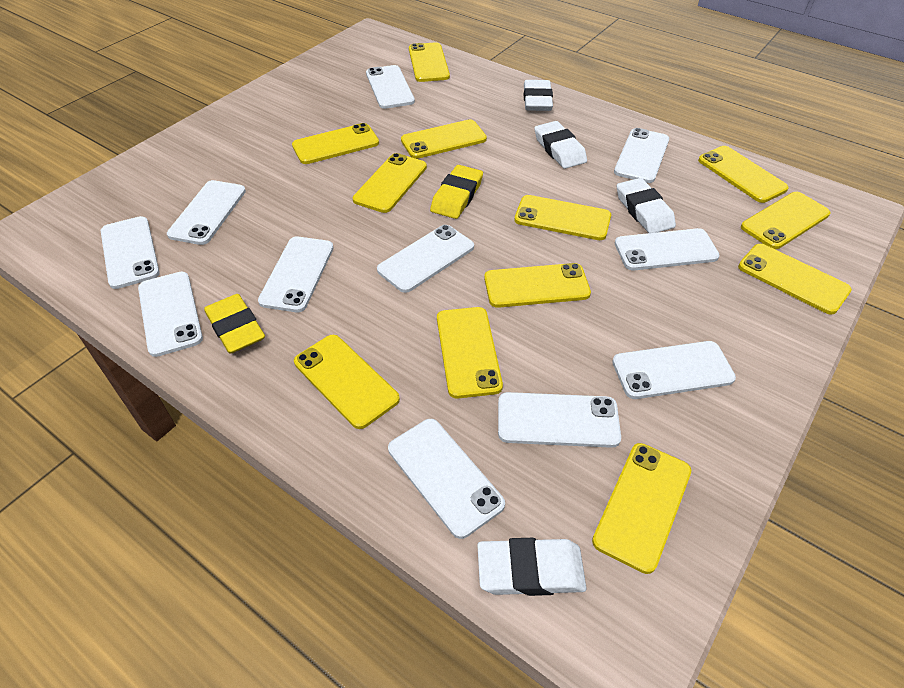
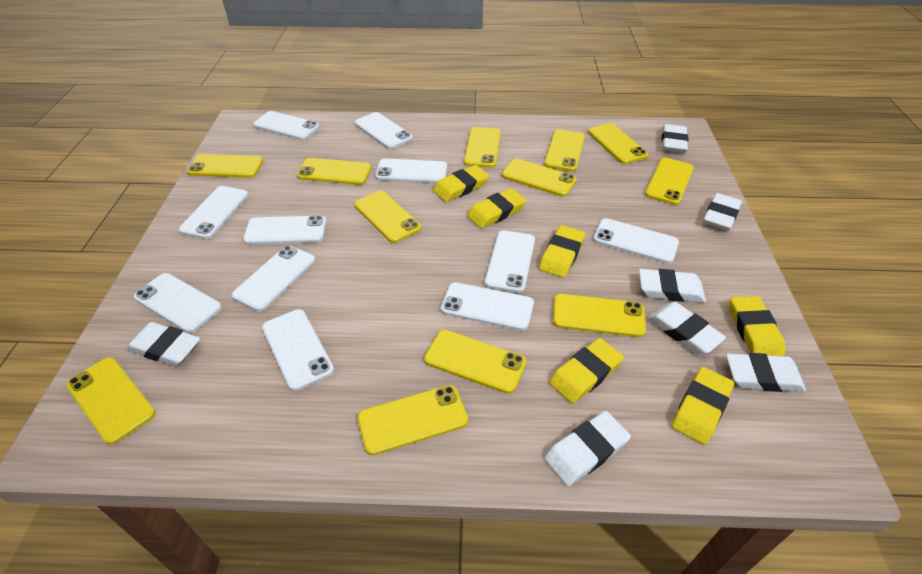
white eraser: 4 -> 7
yellow eraser: 2 -> 6

